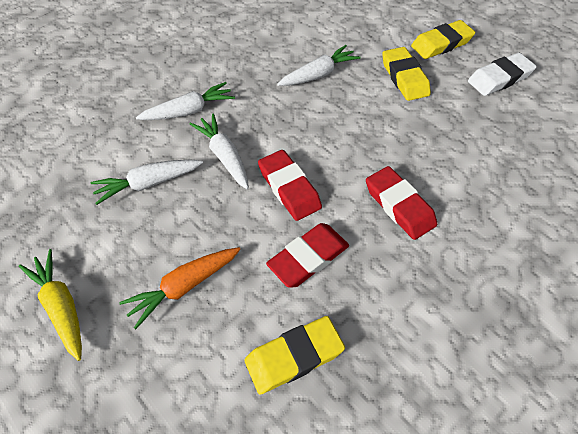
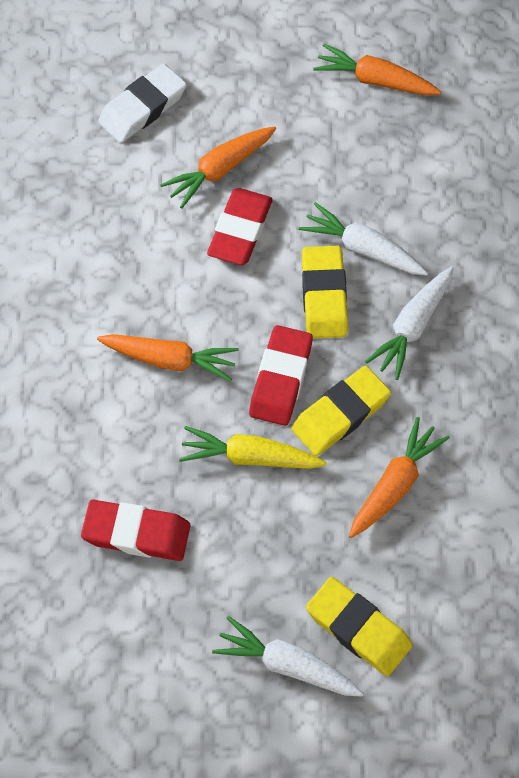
orange carrot: 1 -> 4
white carrot: 4 -> 3

